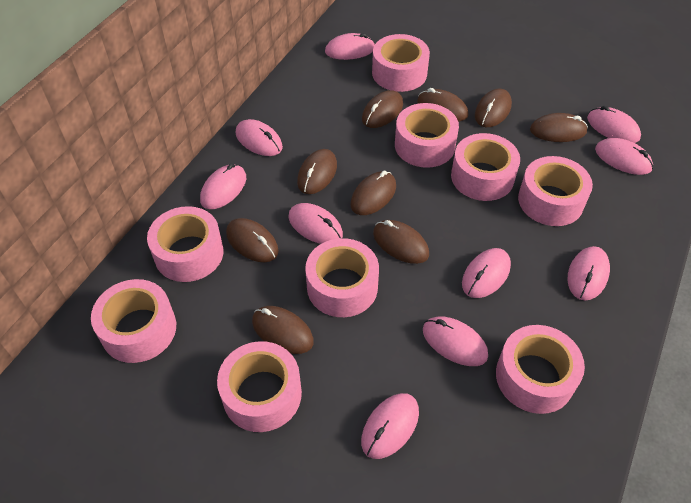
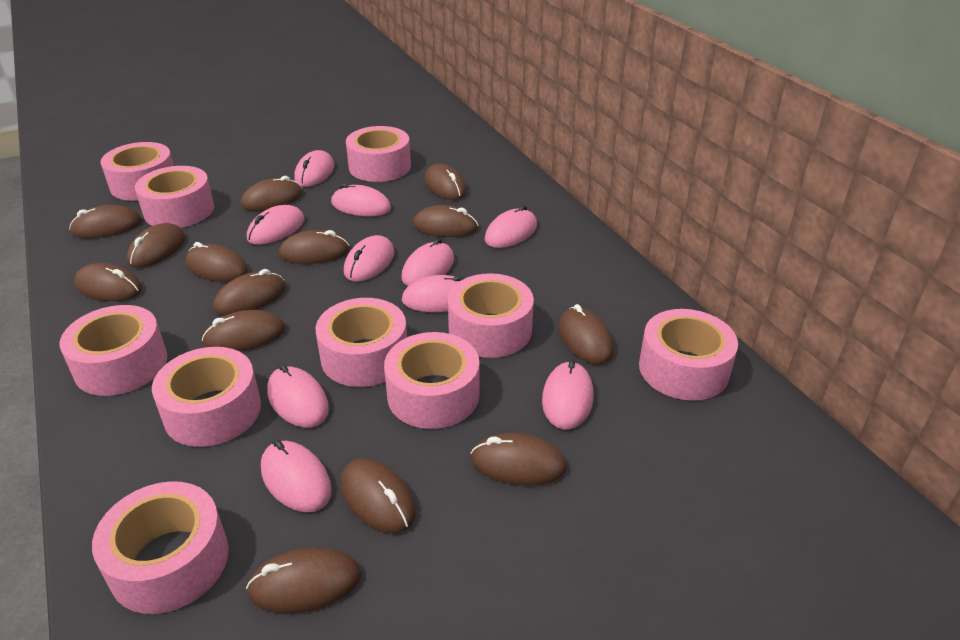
brown mouse: 9 -> 14
pink tape: 9 -> 10

